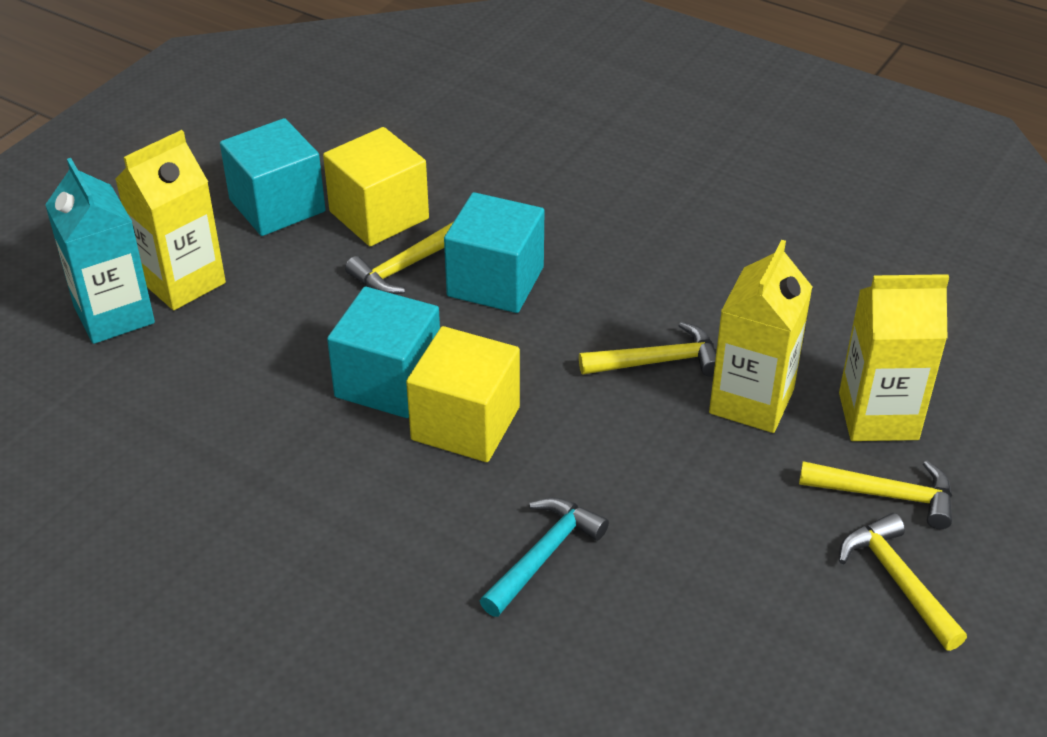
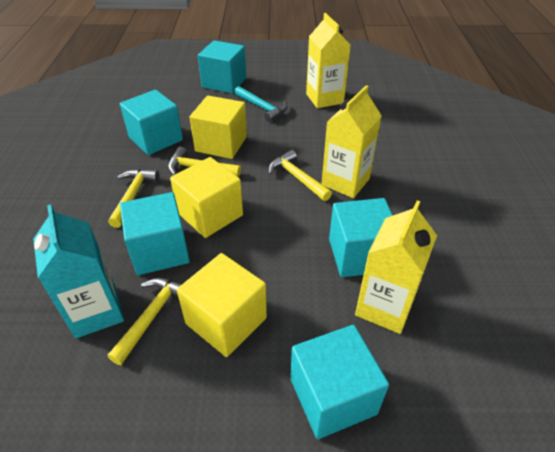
turquoise cube: 3 -> 5
yellow cube: 2 -> 3

